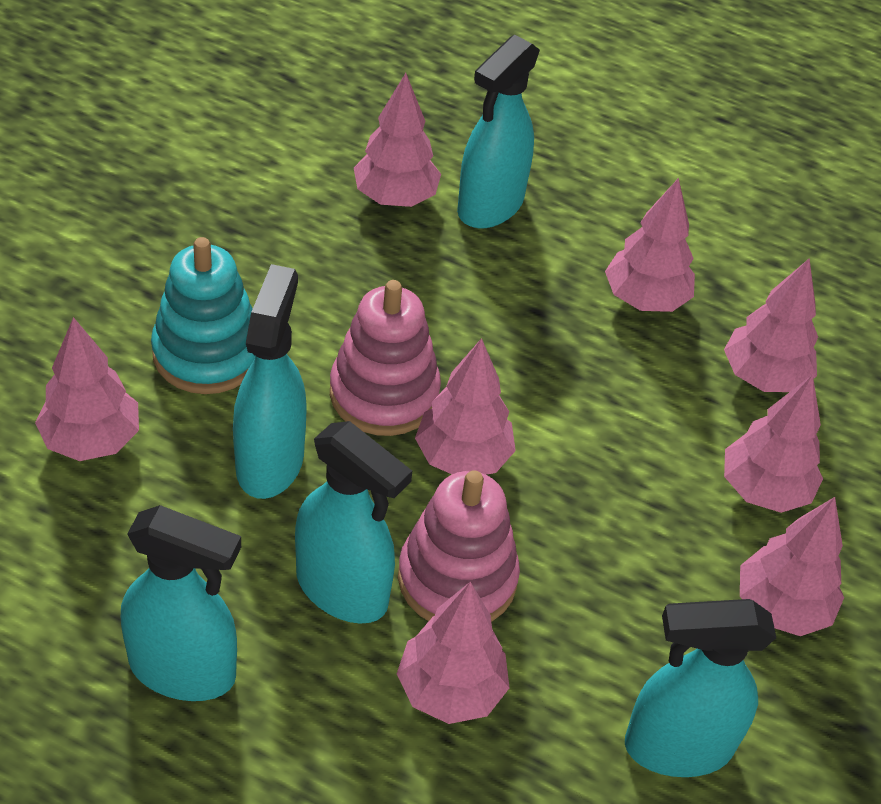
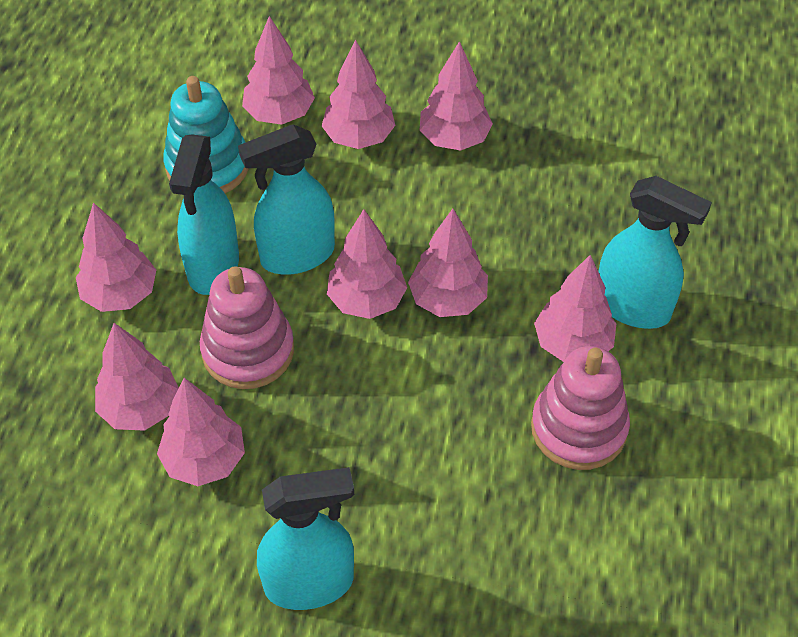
pink tree: 8 -> 9
turquoise spray bottle: 5 -> 4

